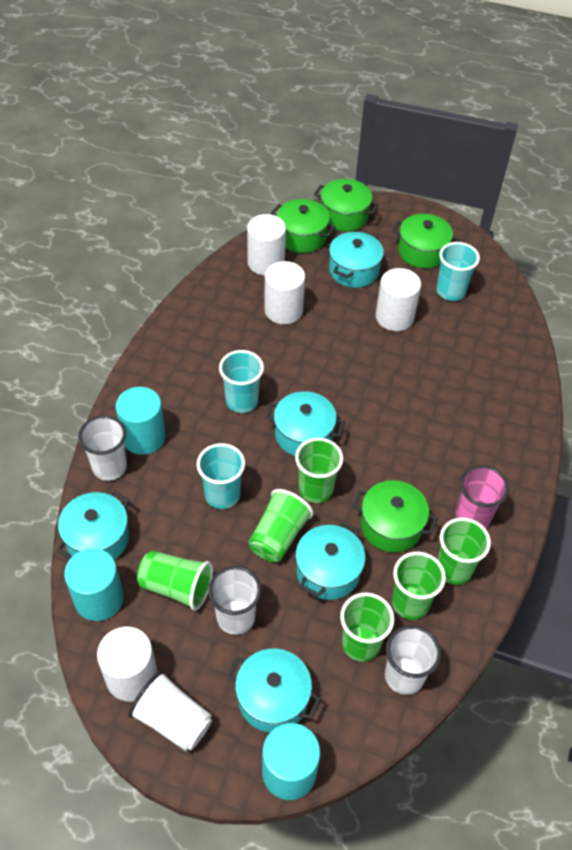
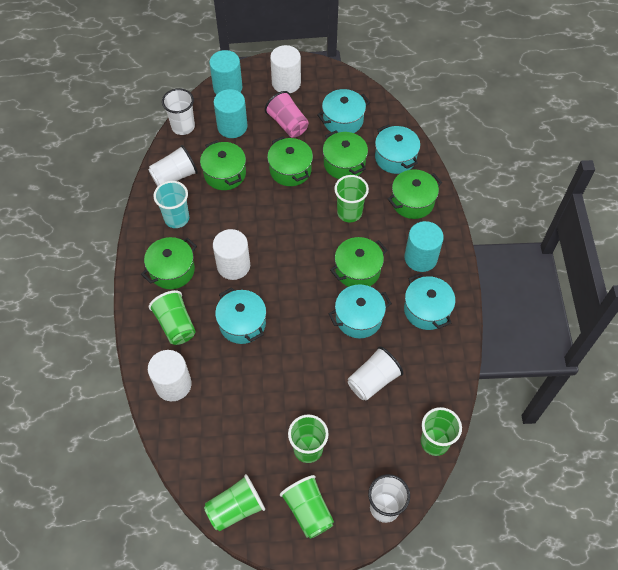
green pot: 4 -> 6
turquoise cup: 3 -> 1
white cylinder: 4 -> 3

